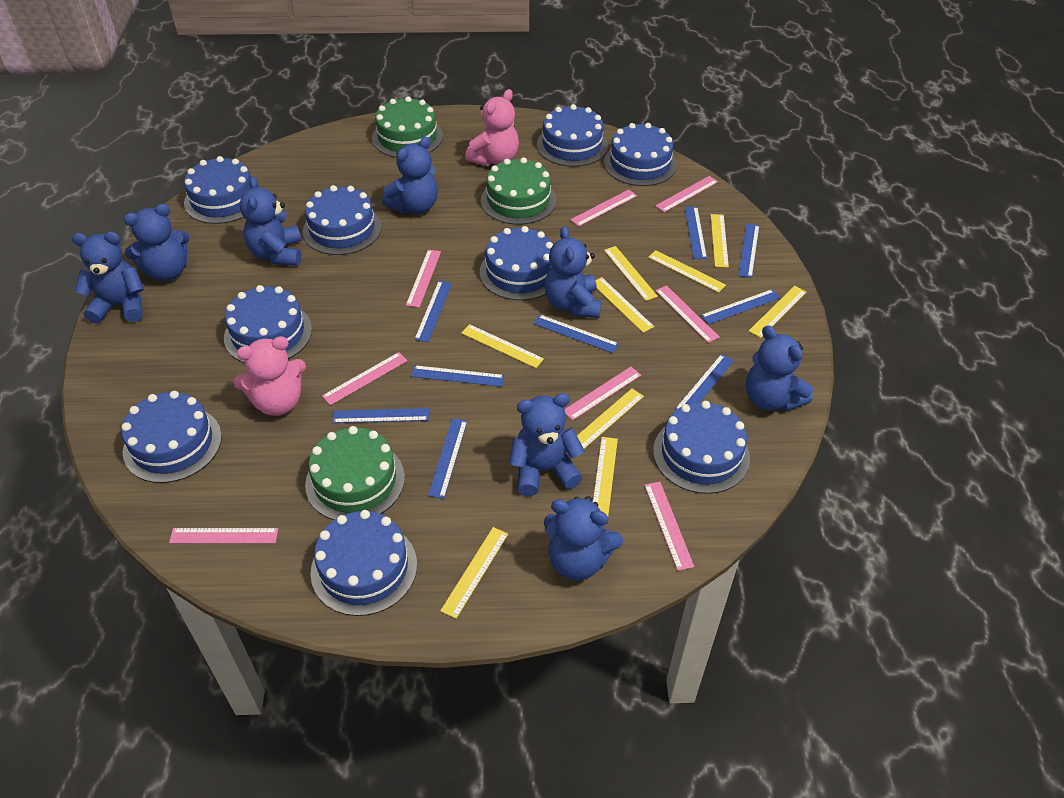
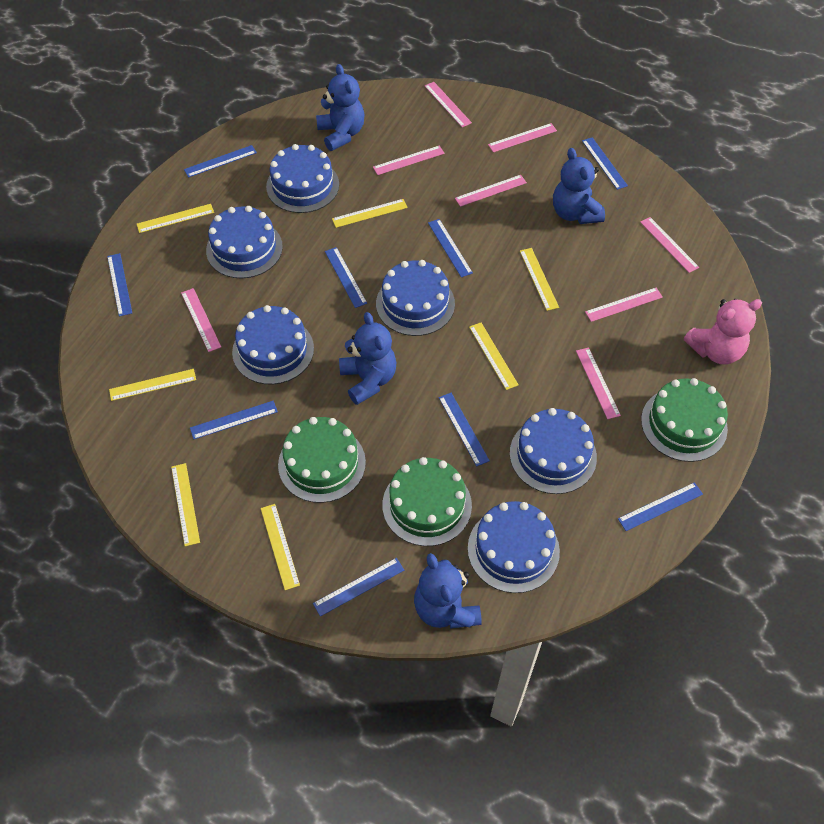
blue cake: 9 -> 6
blue teddy bear: 8 -> 4
pink teddy bear: 2 -> 1
yellow ruler: 9 -> 7

